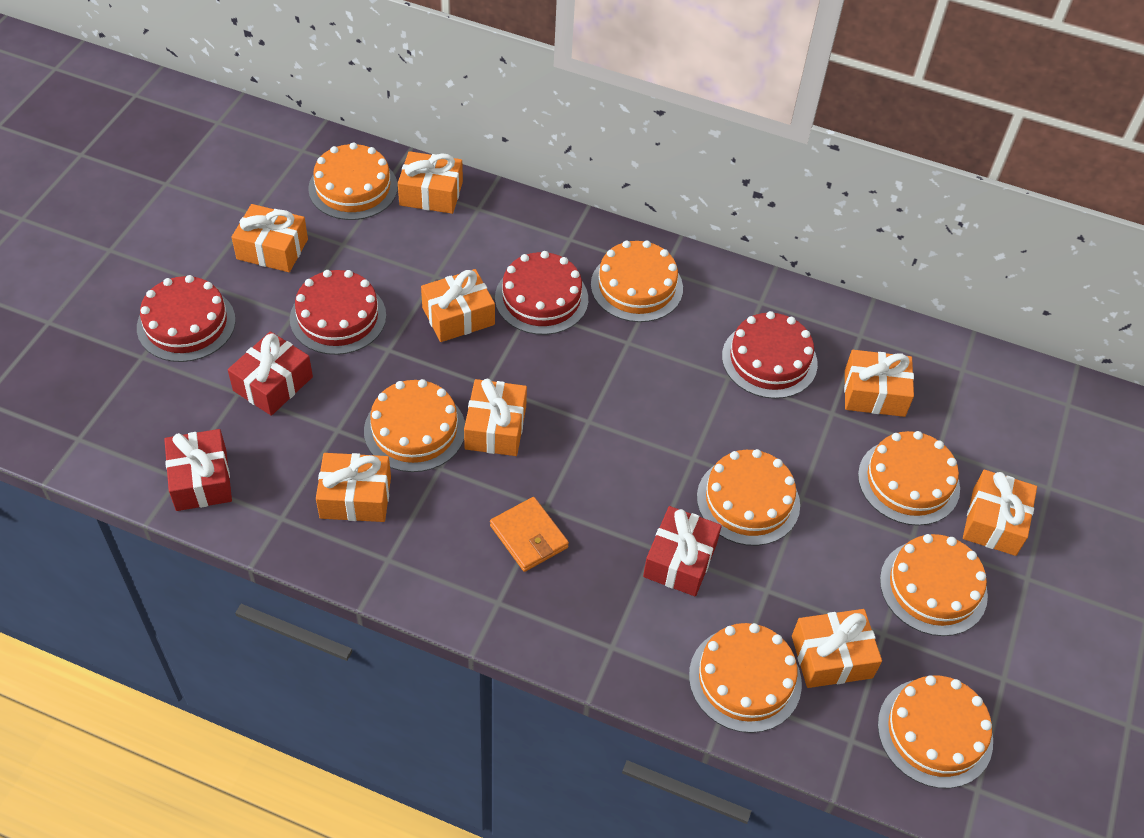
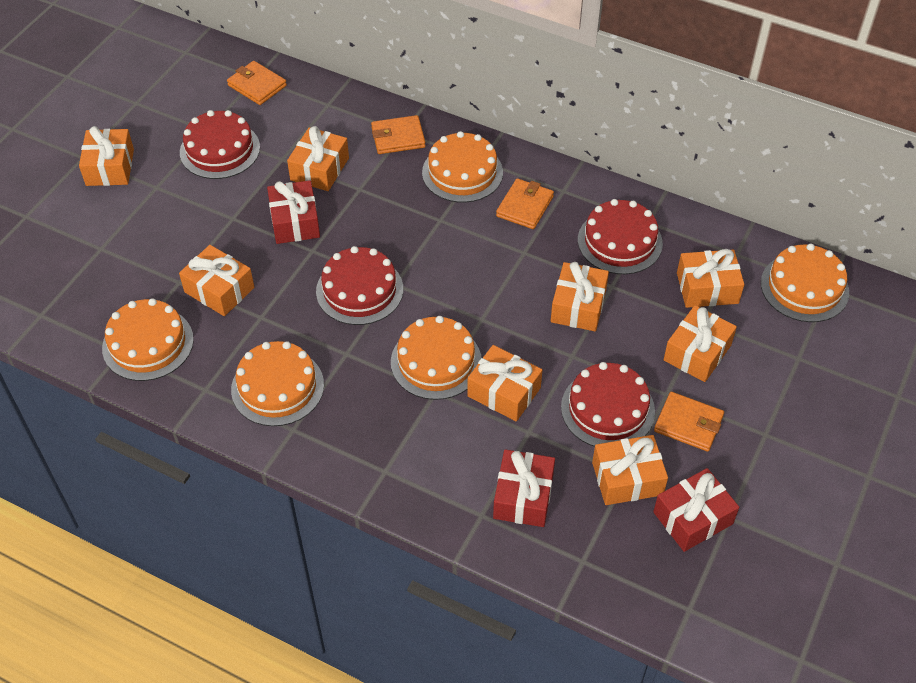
orange cake: 8 -> 5
orange wallet: 1 -> 4

